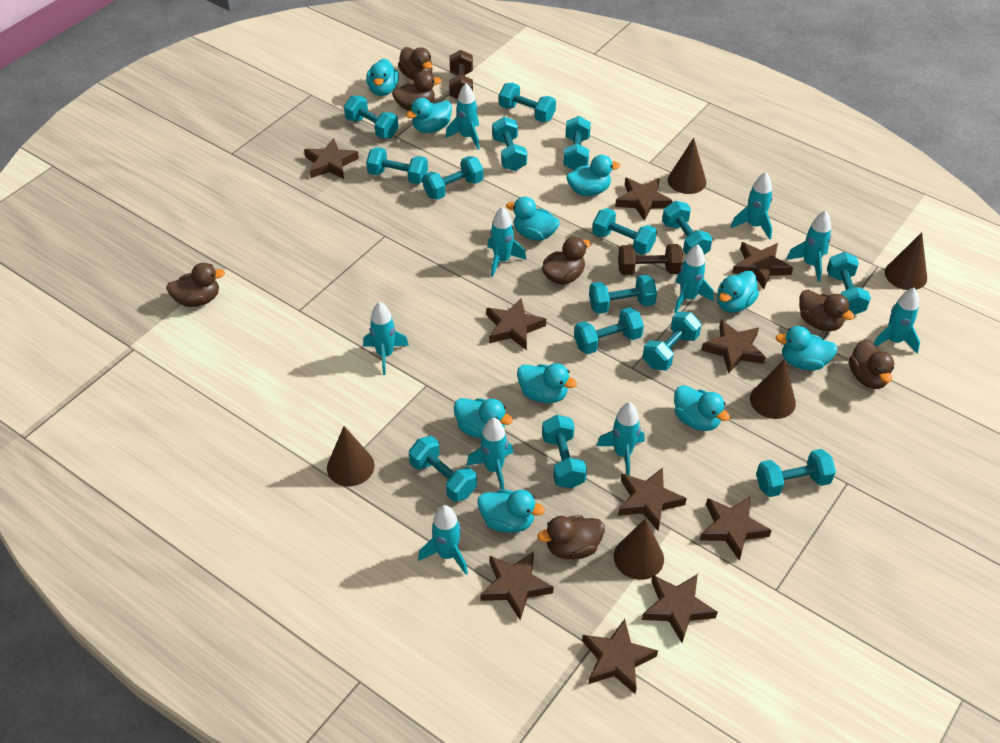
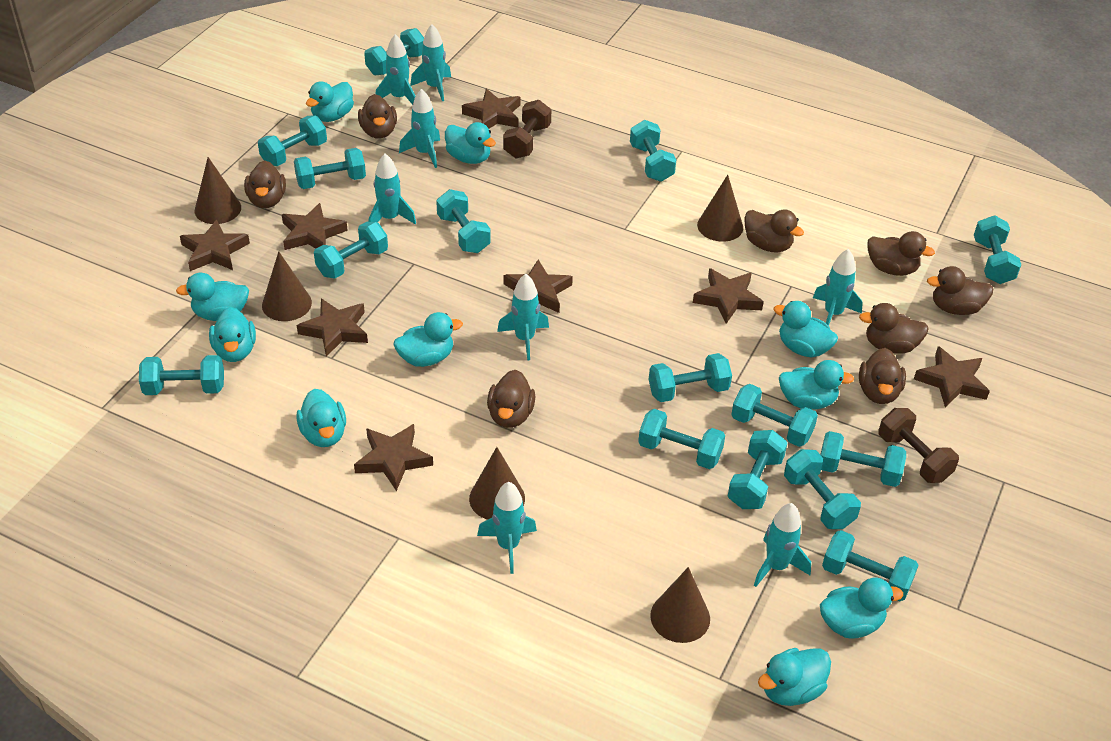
brown duck: 7 -> 8
brown star: 10 -> 8
turquoise rocket: 10 -> 8

